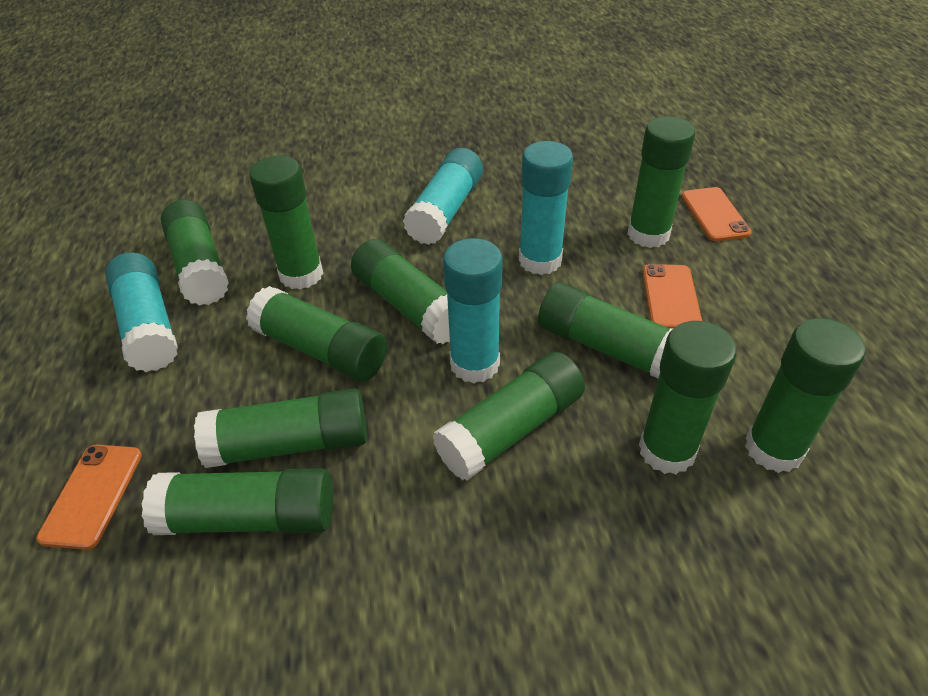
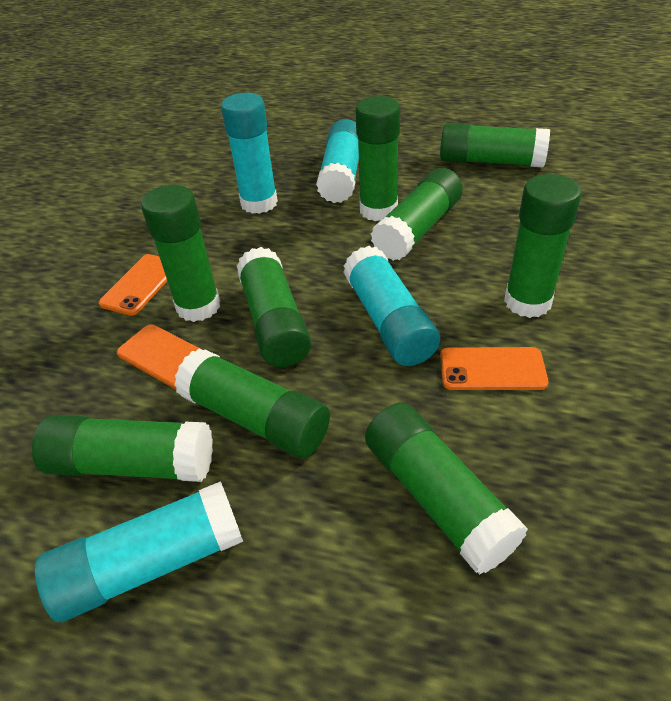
green glue stick: 11 -> 9

